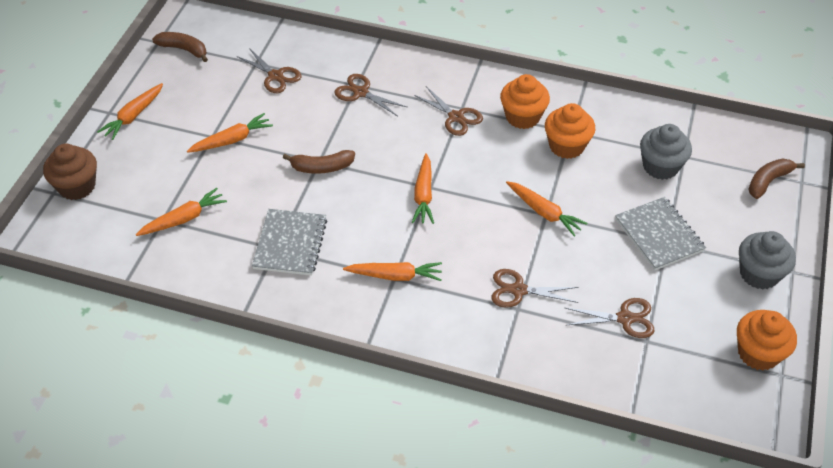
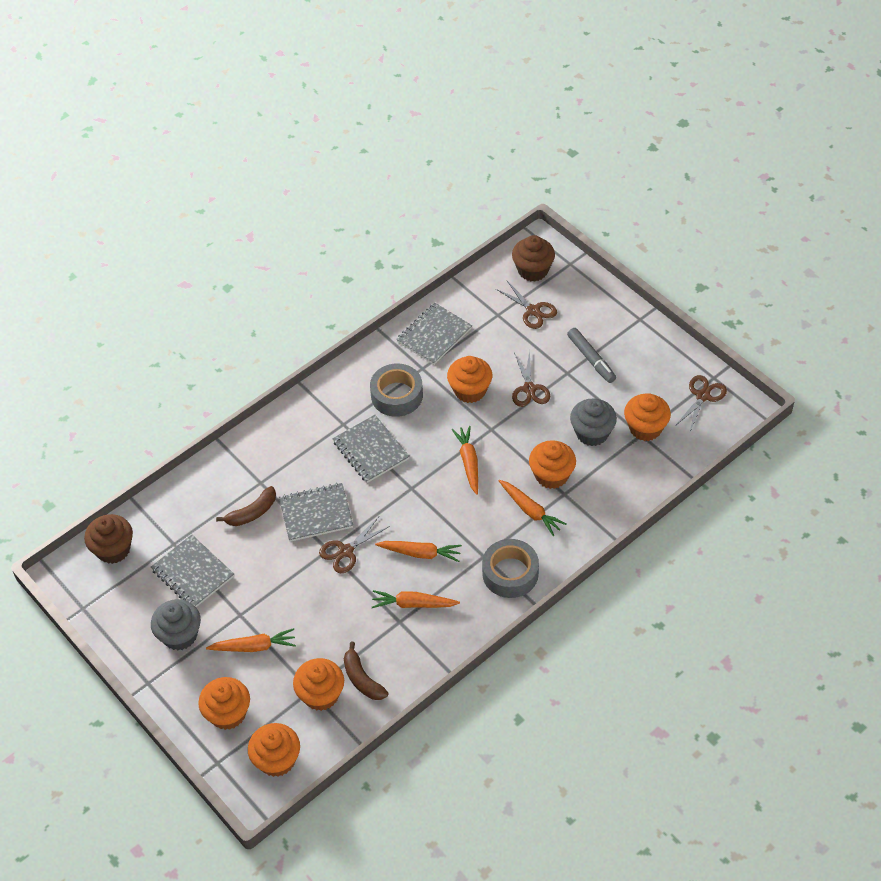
brown banana: 3 -> 2
brown cupcake: 1 -> 2
brown scissors: 5 -> 4
grey marker: 0 -> 1
grey notebook: 2 -> 4
grey tape: 0 -> 2
orange carrot: 6 -> 5
orange cupcake: 3 -> 6

